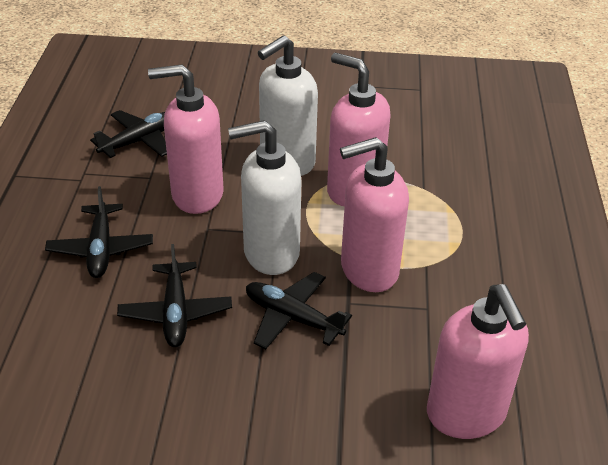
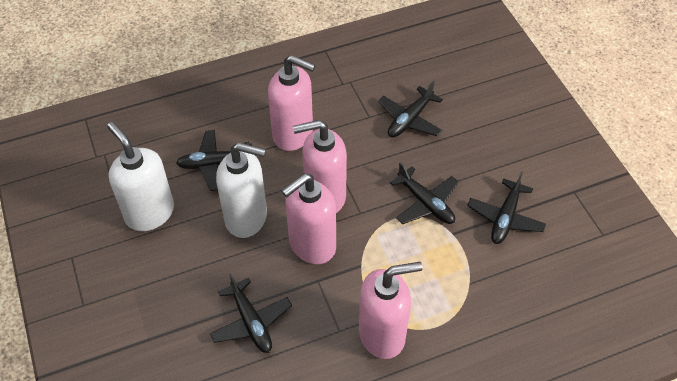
black plane: 4 -> 5

